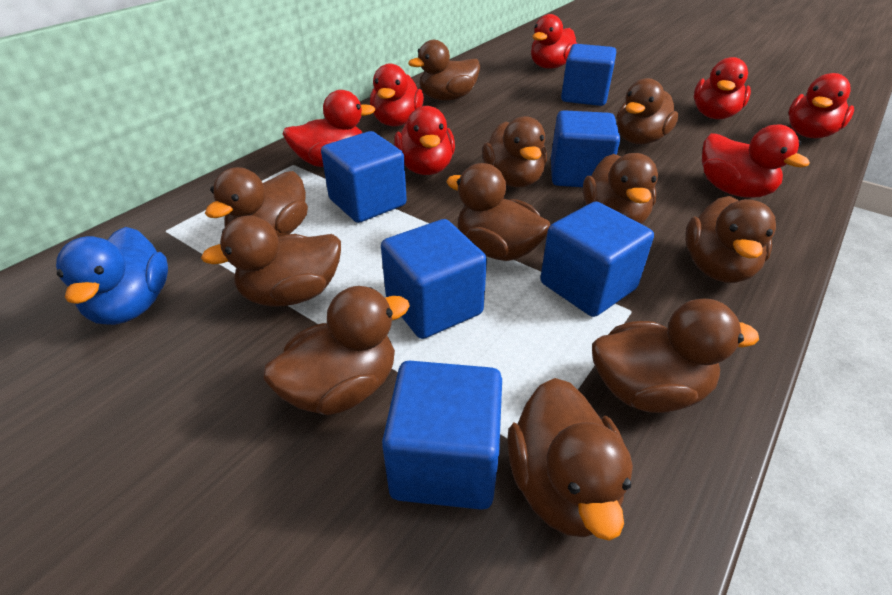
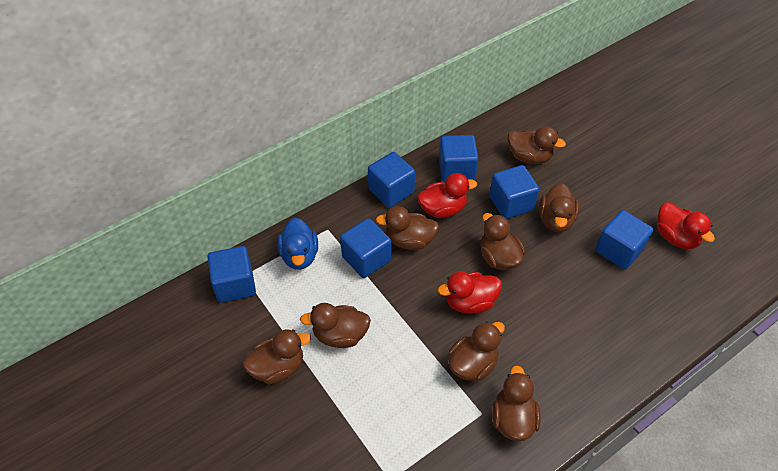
brown duck: 11 -> 8
red duck: 7 -> 3

